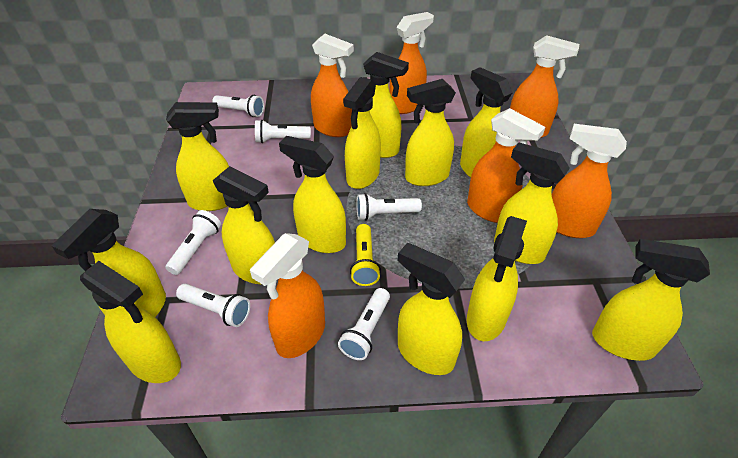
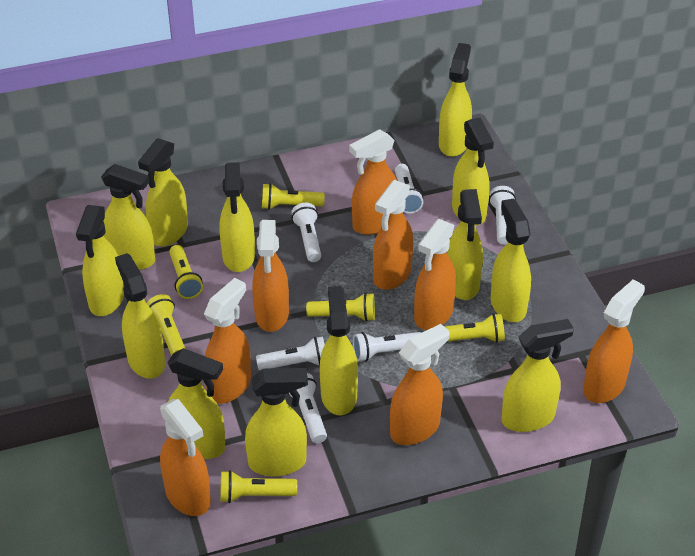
orange spray bottle: 6 -> 8
yellow flashlight: 1 -> 6

